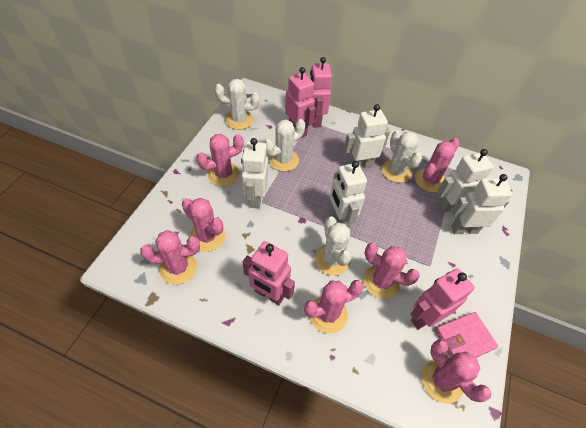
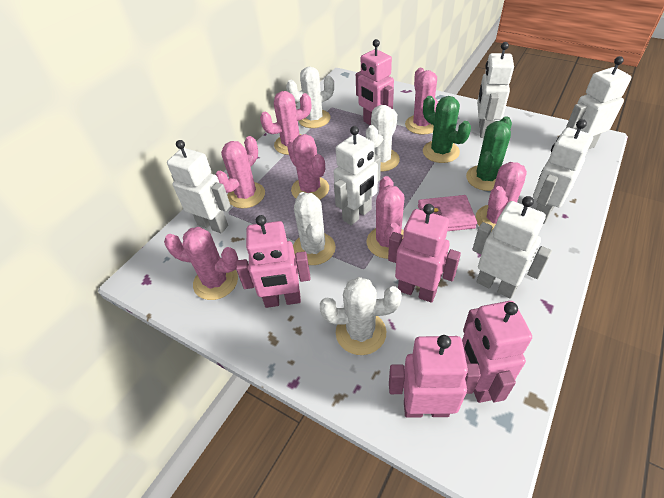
green cactus: 0 -> 2
pink robot: 4 -> 5
white robot: 5 -> 6

